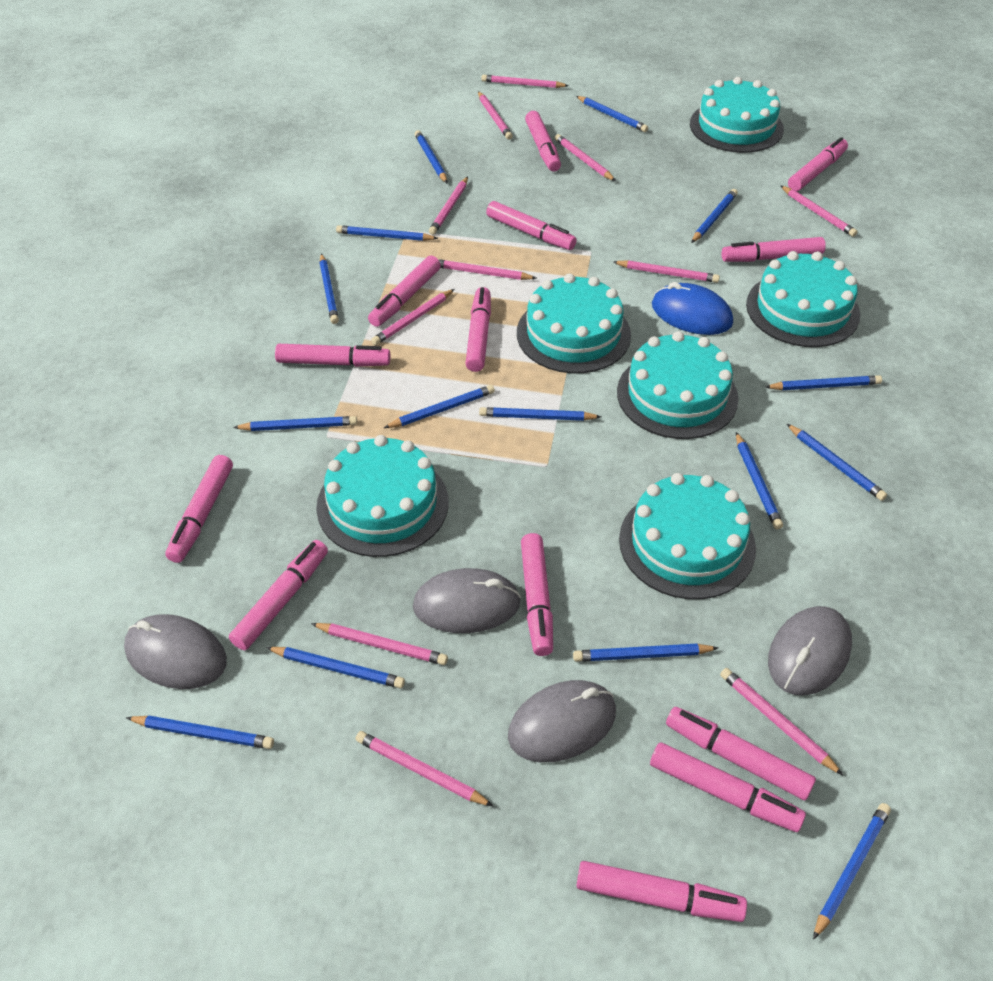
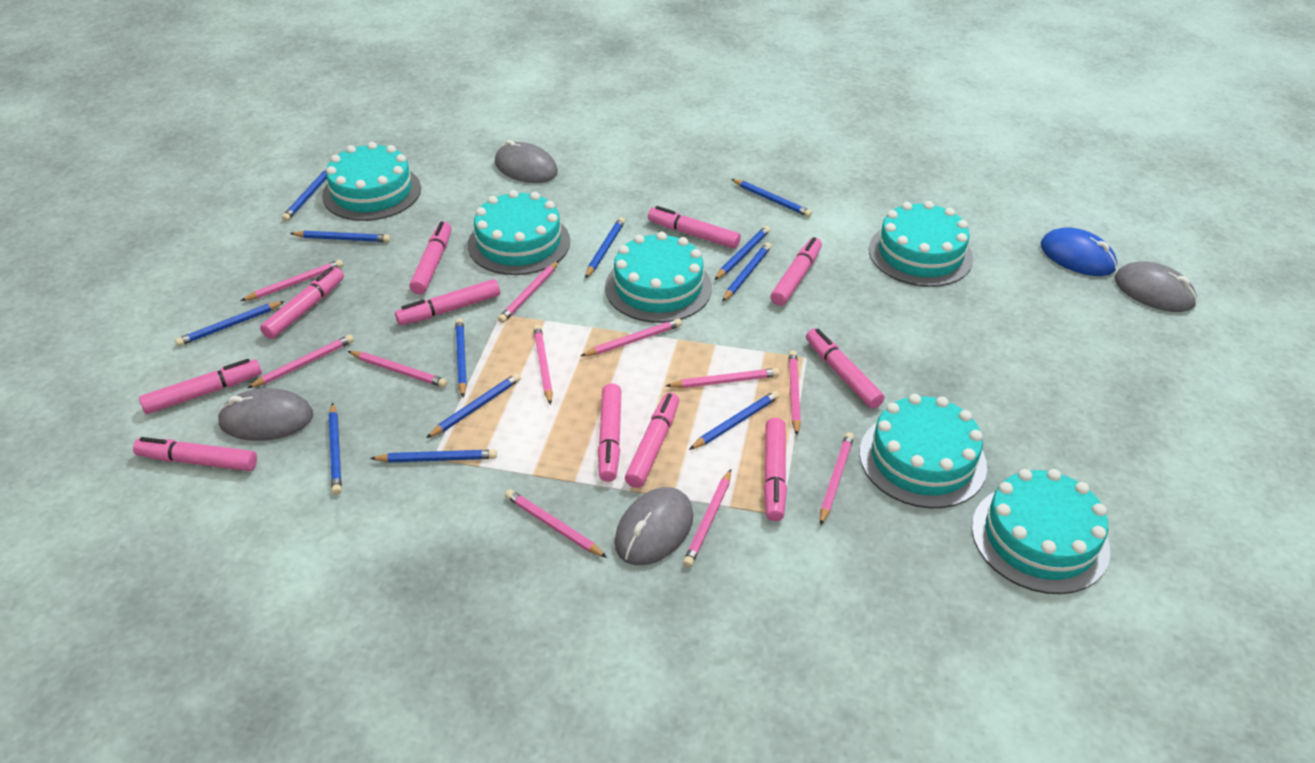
blue pencil: 15 -> 12
pink marker: 13 -> 11

